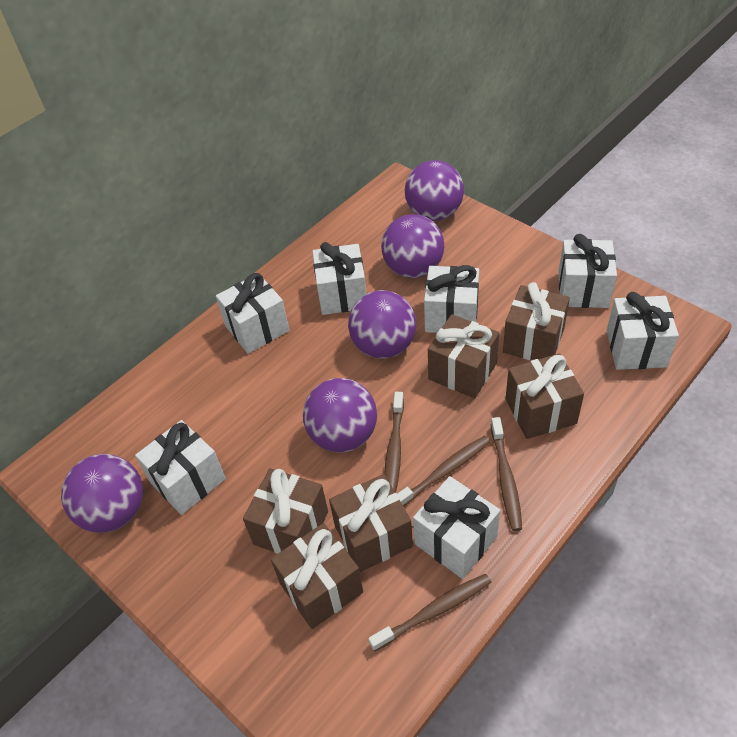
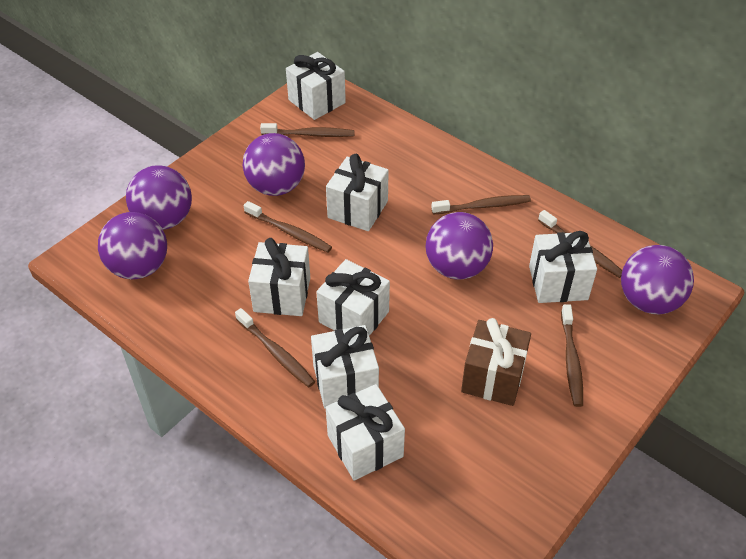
brown gift: 6 -> 1
brown toothbrush: 4 -> 6

